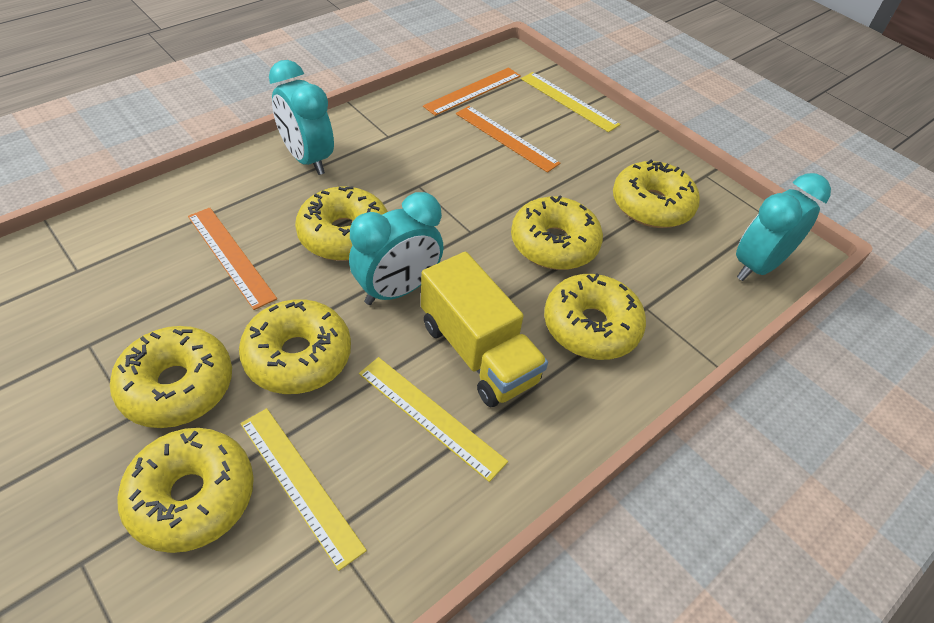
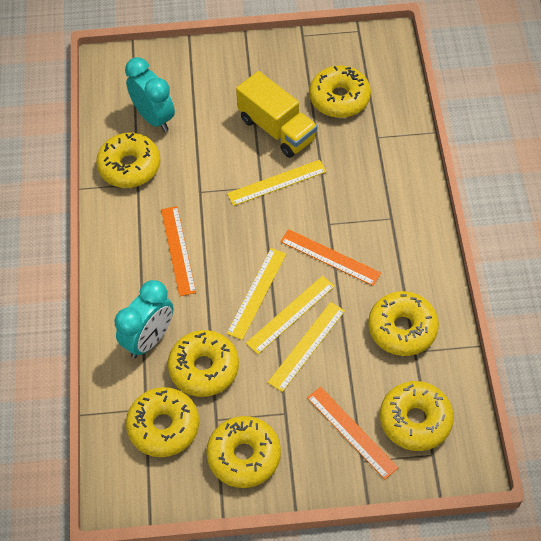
turquoise clock: 3 -> 2
yellow ruler: 3 -> 4

